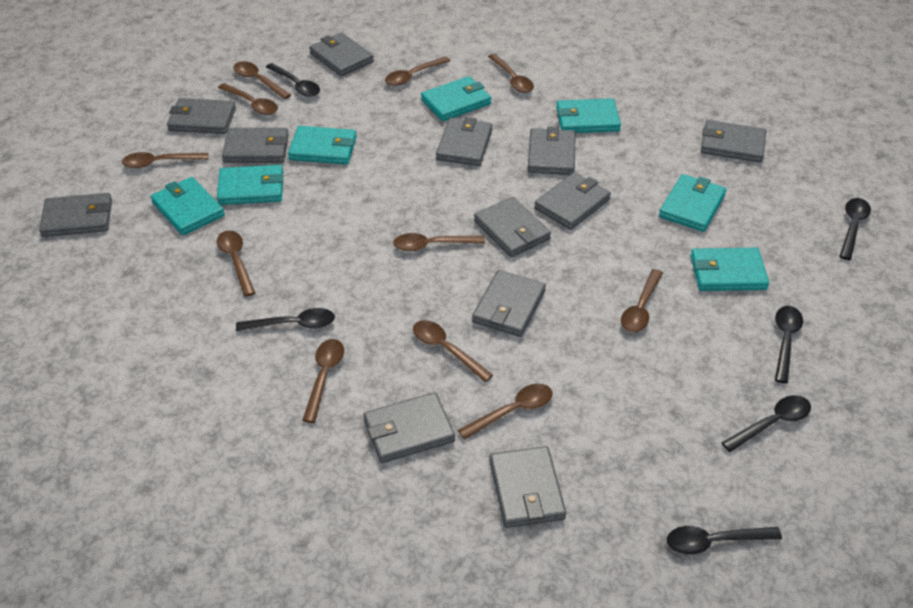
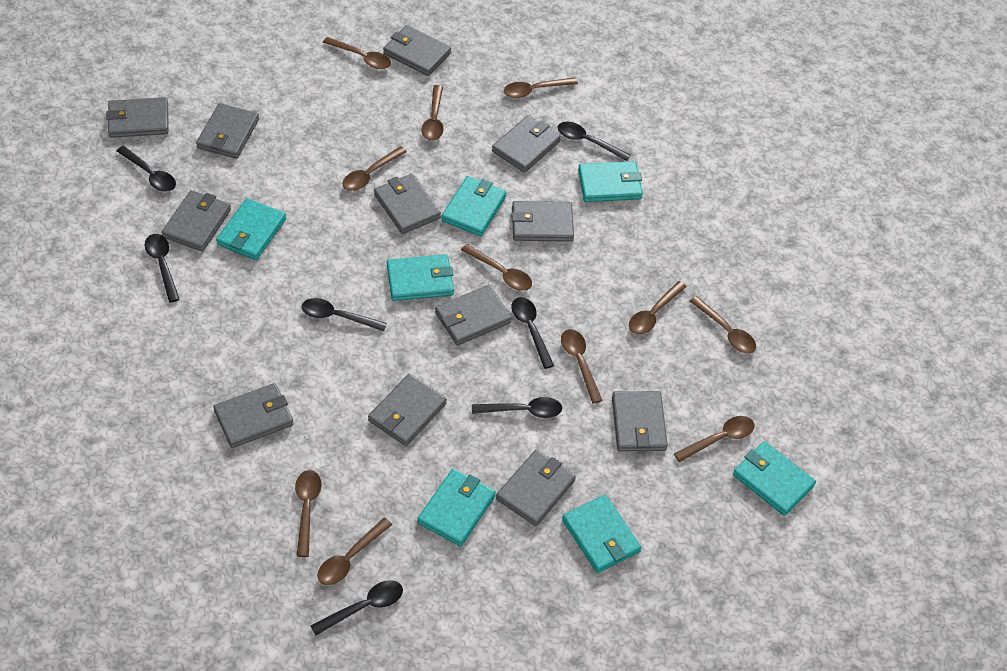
black spoon: 6 -> 7

